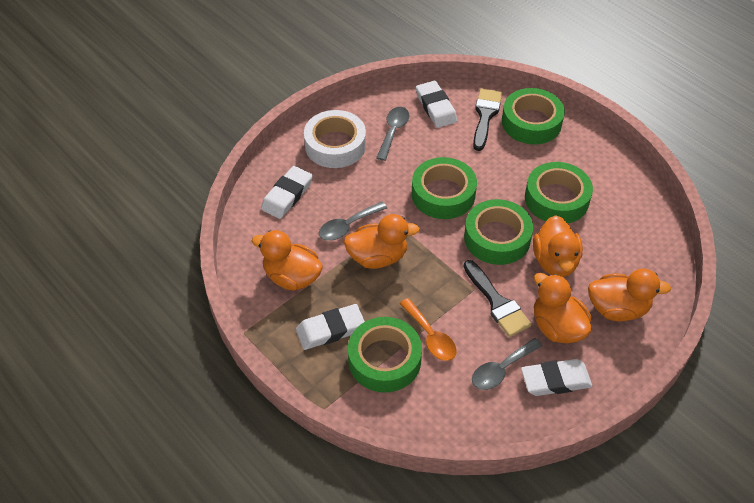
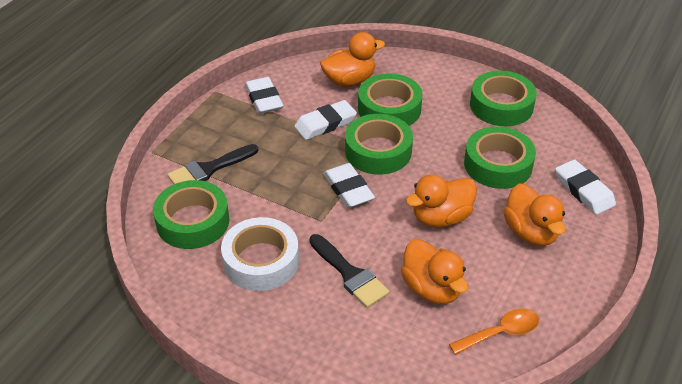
grey spoon: 3 -> 0
orange duck: 5 -> 4

